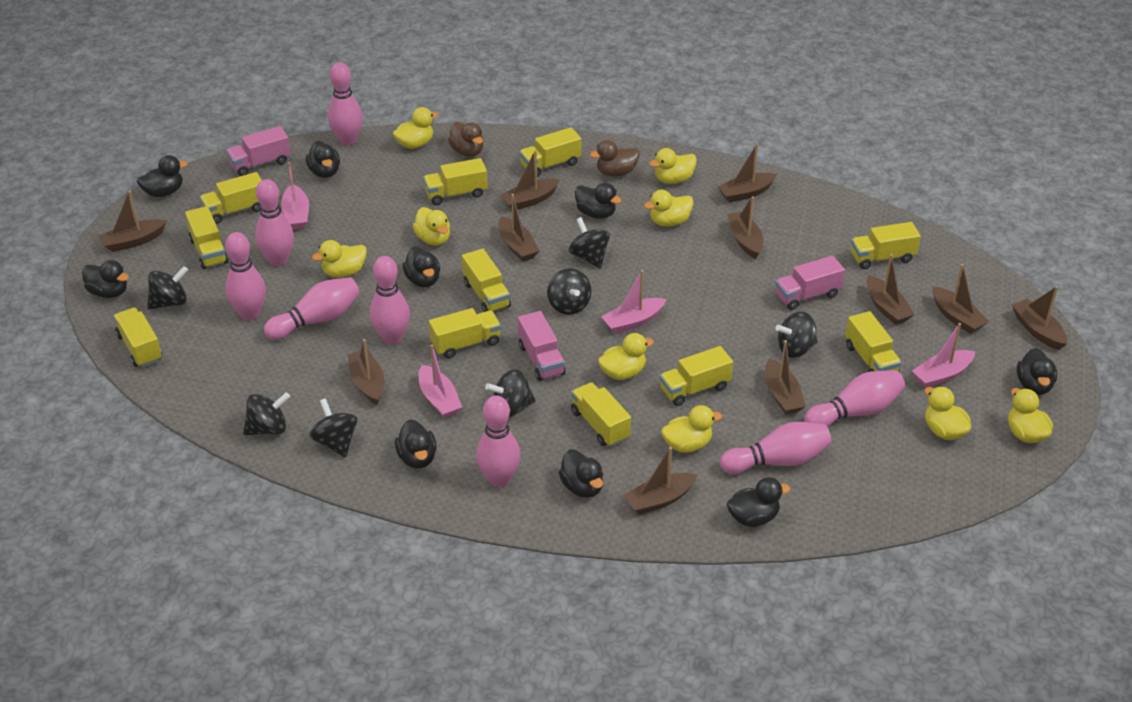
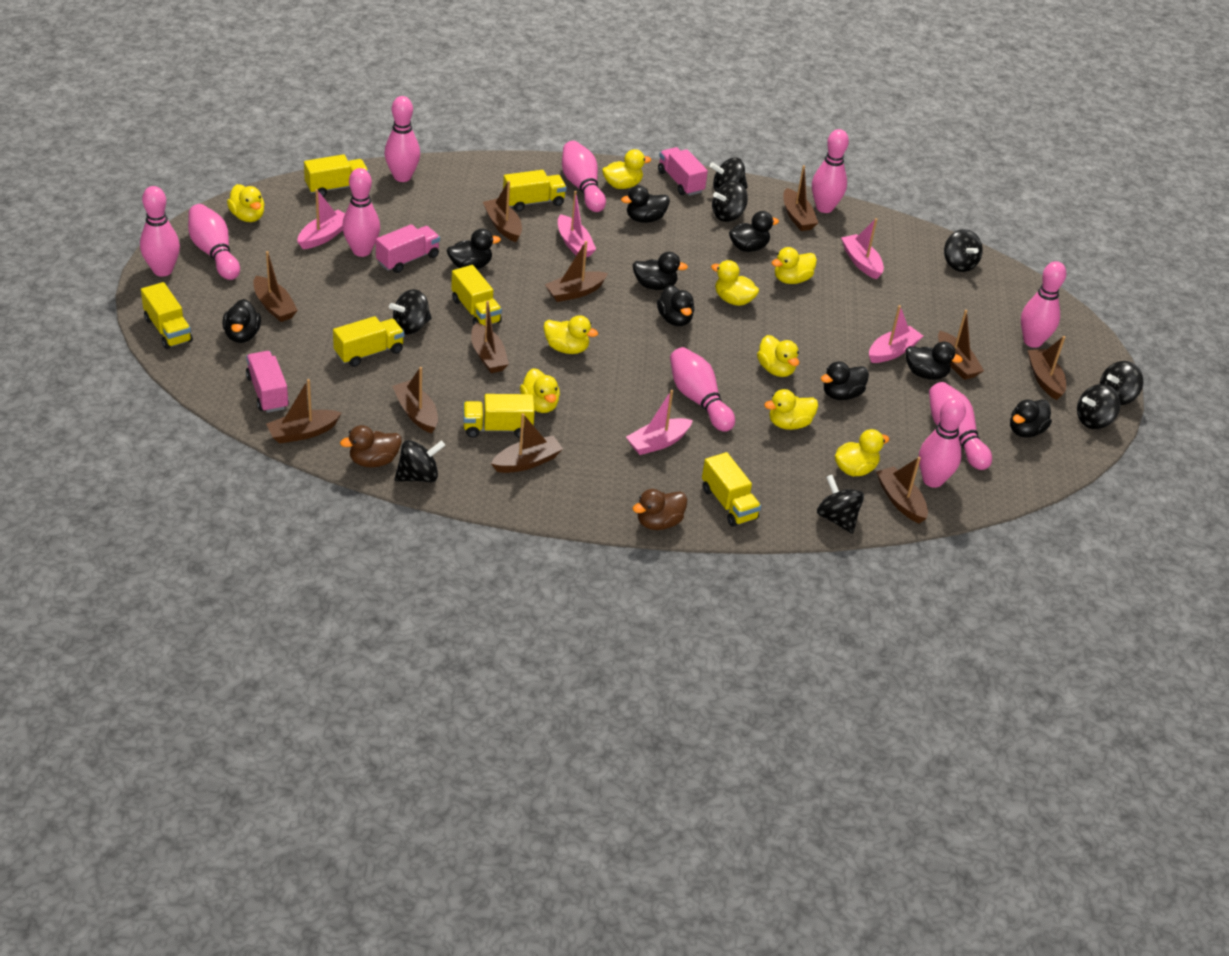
black spinning top: 7 -> 8
pink boat: 4 -> 5
pink bowling pin: 8 -> 10
yellow truck: 11 -> 7

